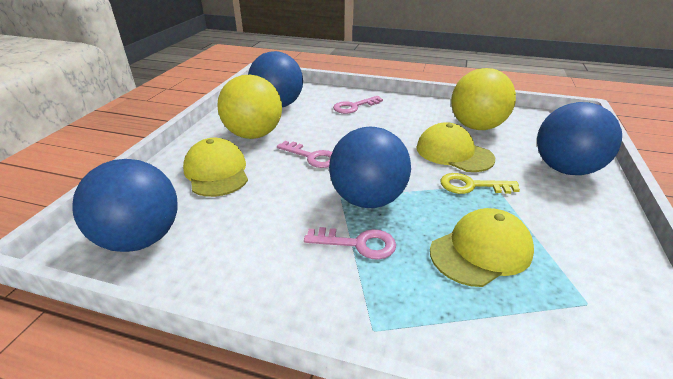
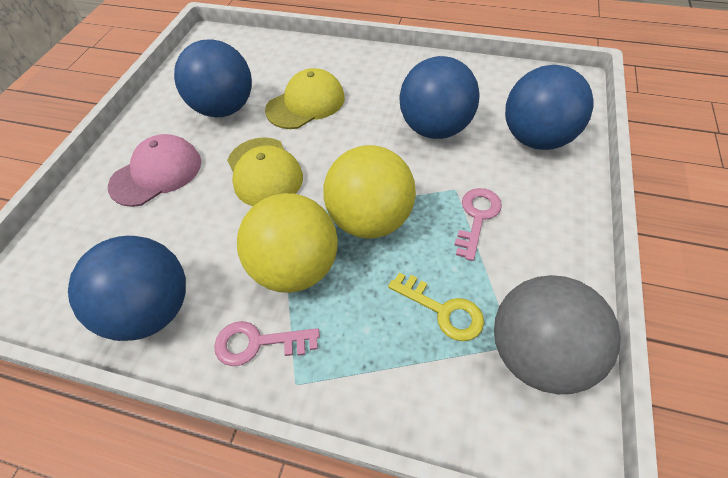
grey ball: 0 -> 1
pink cap: 0 -> 1
pink key: 3 -> 2
yellow cap: 3 -> 2

